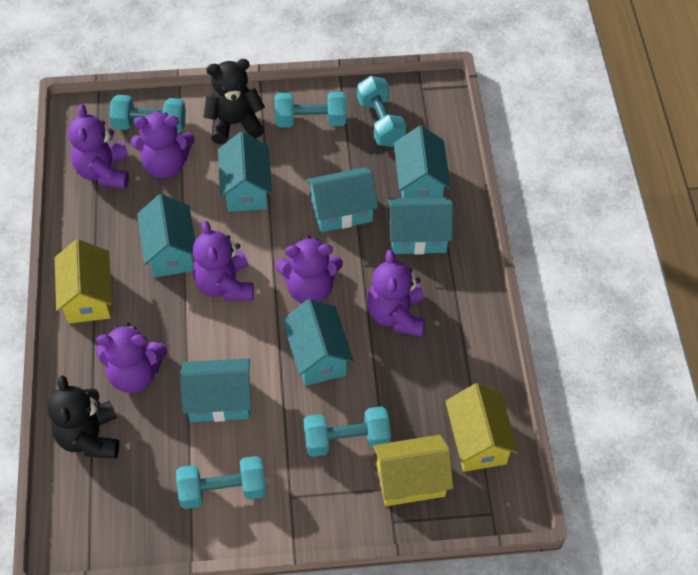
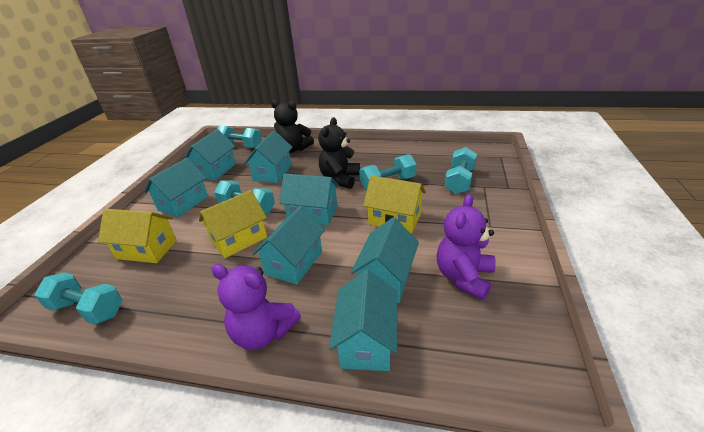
purple teddy bear: 6 -> 2

